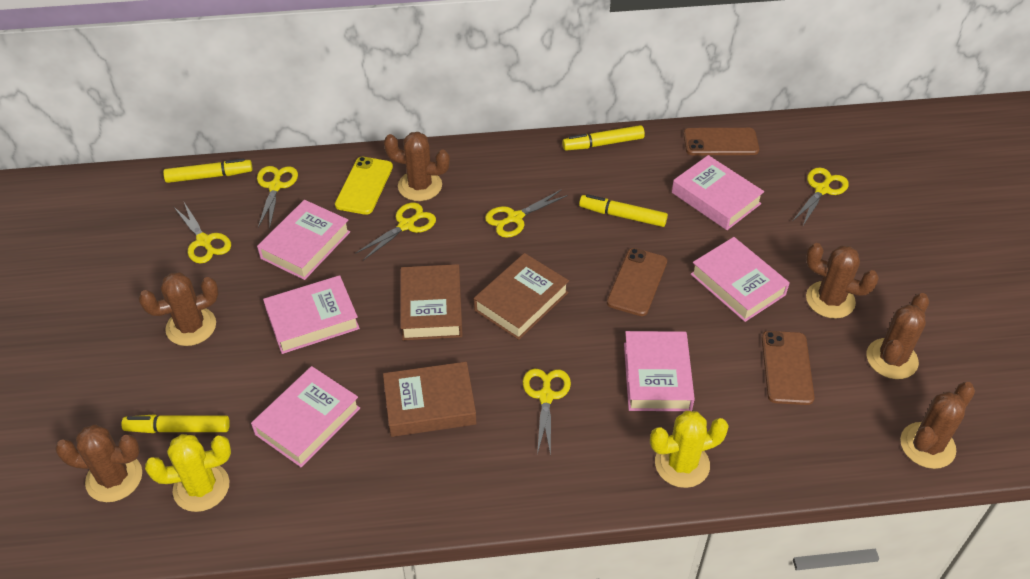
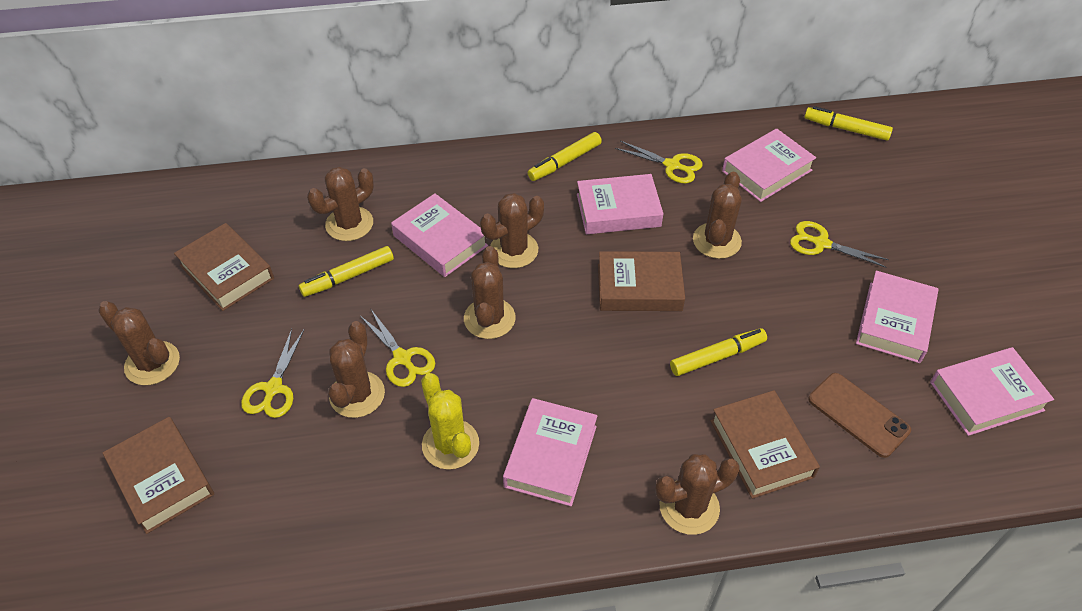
brown book: 3 -> 4
brown cactus: 6 -> 7
brown phone: 3 -> 1
yellow cactus: 2 -> 1
yellow phone: 1 -> 0
yellow scissors: 6 -> 4

